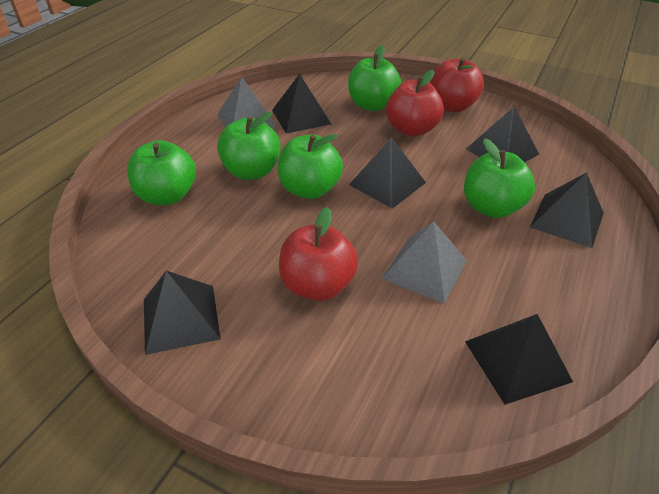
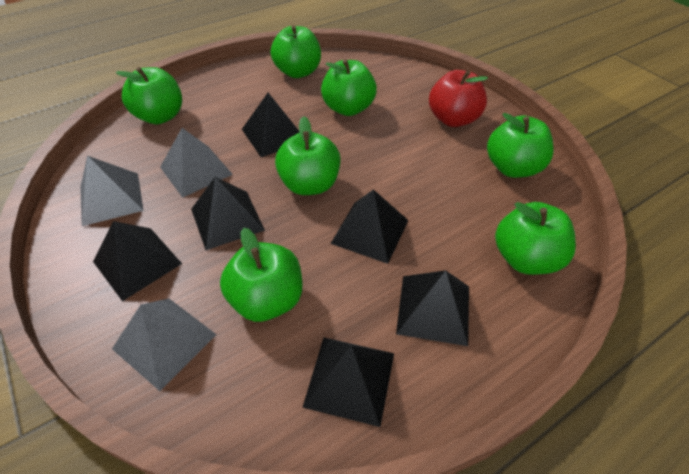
green apple: 5 -> 7
grey pyramid: 2 -> 3
red apple: 3 -> 1

